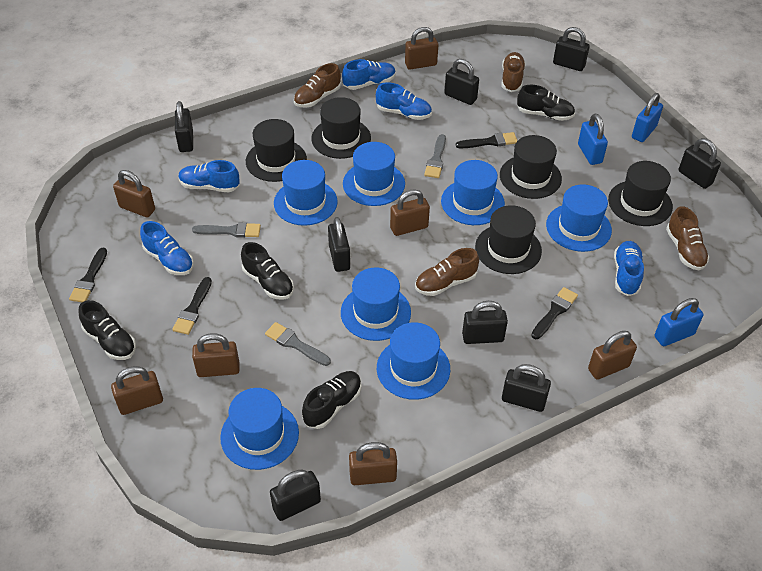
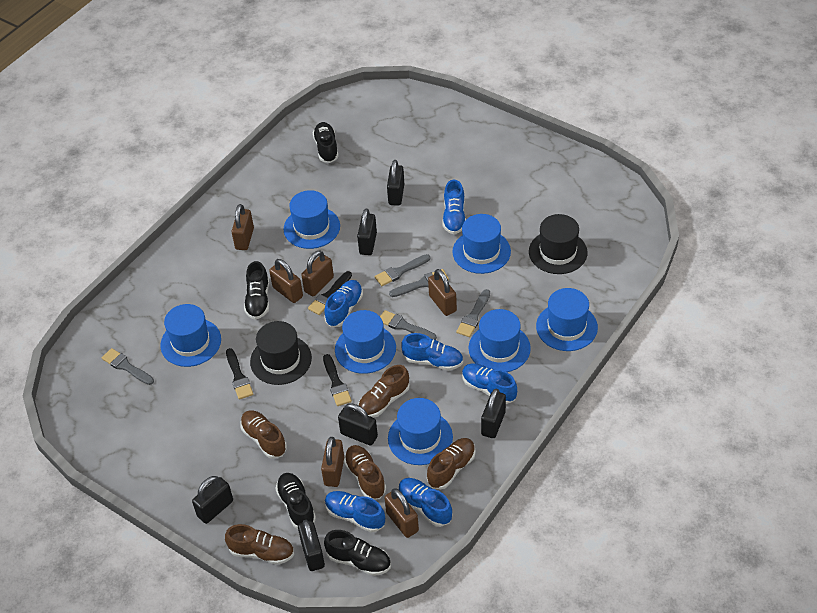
black brush: 4 -> 3
black hat: 5 -> 2
black padlock: 8 -> 6
blue padlock: 3 -> 0
blue shoe: 5 -> 6
brown padlock: 7 -> 6
brown shoe: 4 -> 5
grey brush: 3 -> 5

